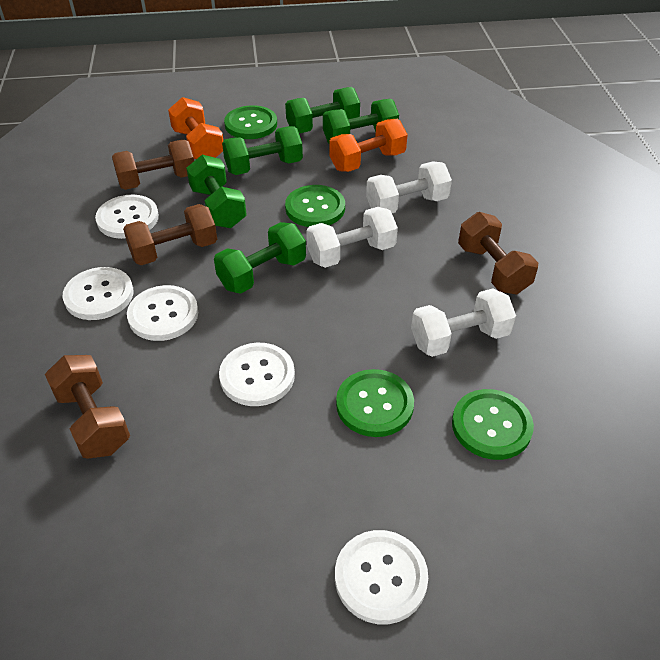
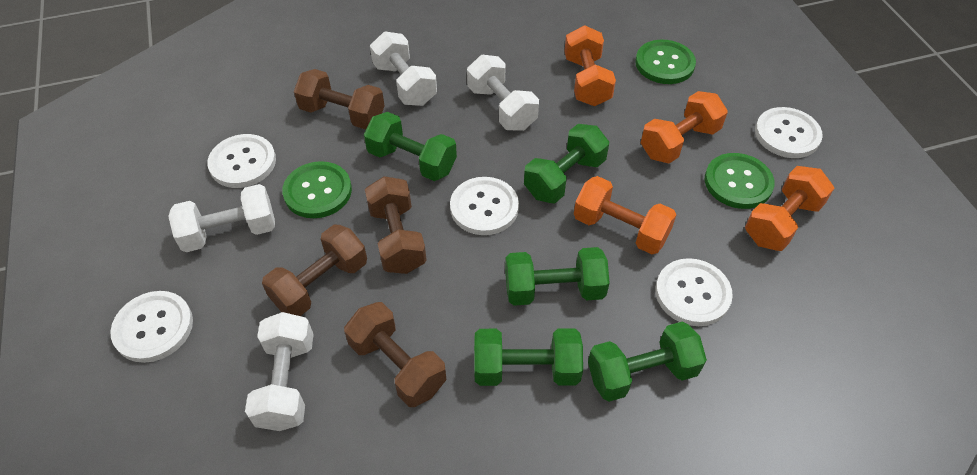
green button: 4 -> 3
orange dumbbell: 2 -> 4
white dumbbell: 3 -> 4

